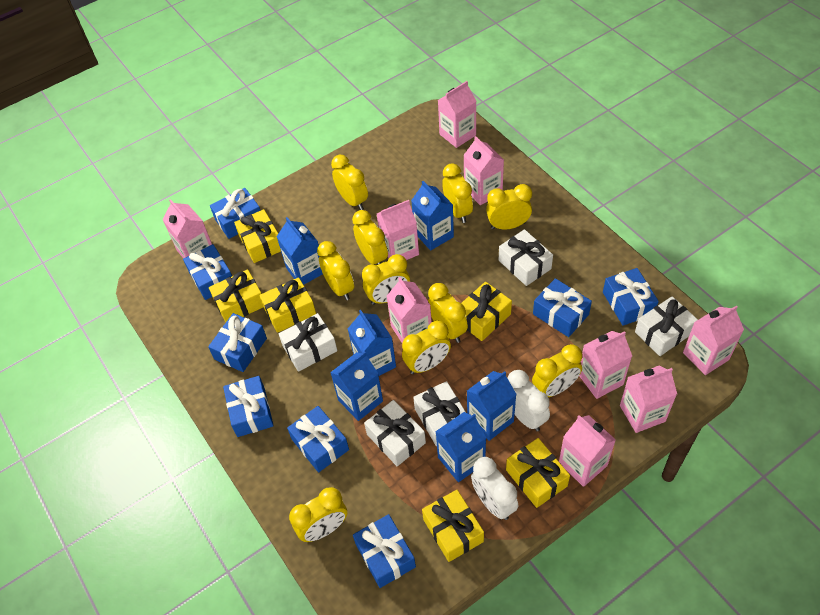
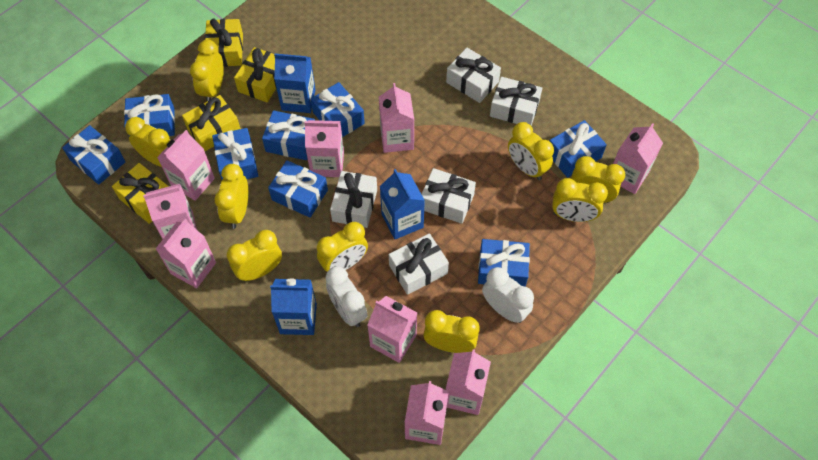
blue carton: 6 -> 3
yellow clock: 10 -> 9
yellow gift: 6 -> 4

